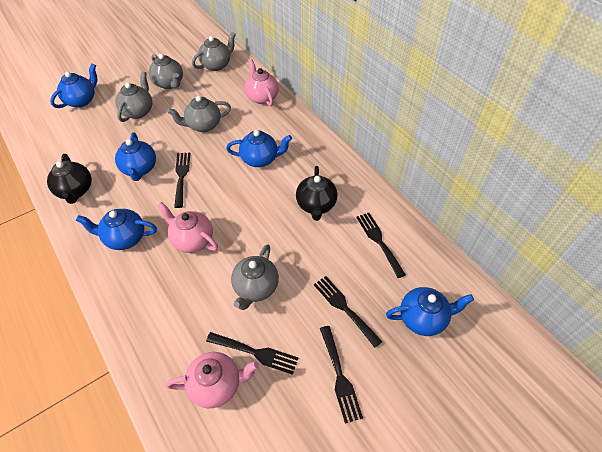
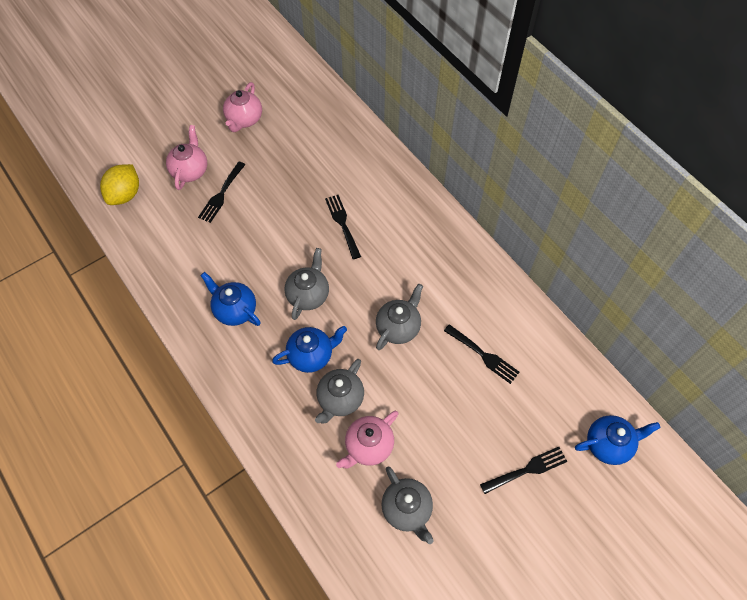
black fork: 5 -> 4
black teapot: 2 -> 0
blue teapot: 5 -> 3
grey teapot: 5 -> 4
yellow lemon: 0 -> 1

